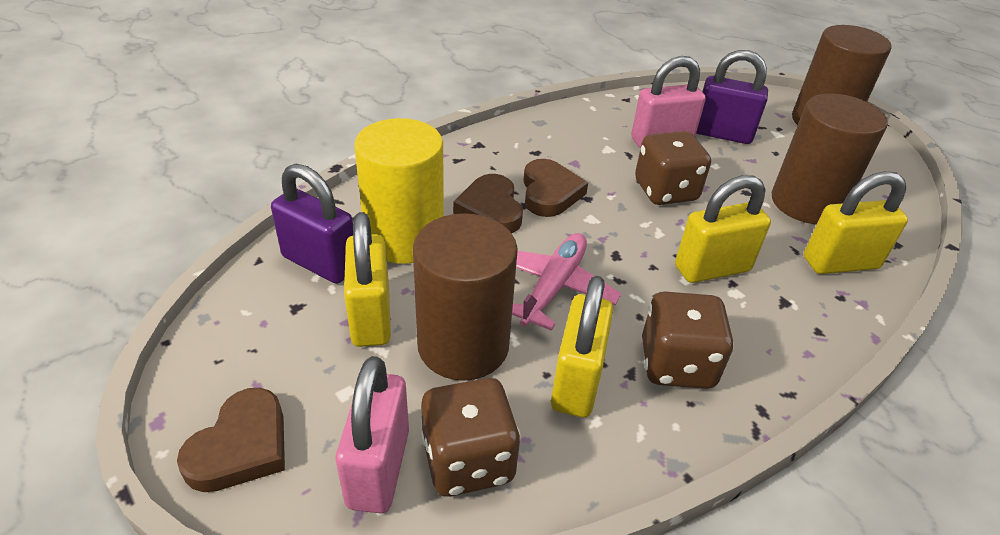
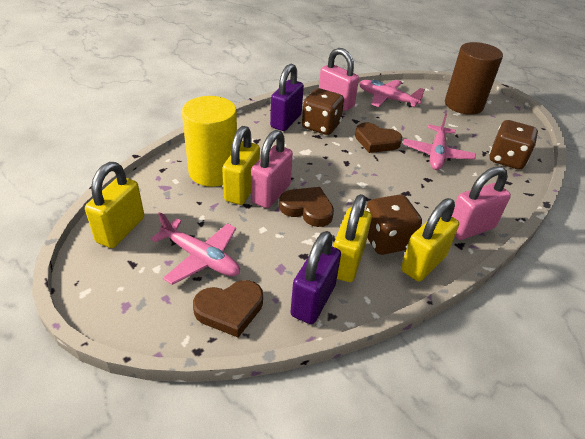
brown cylinder: 3 -> 1
pink padlock: 2 -> 3
pink plane: 1 -> 3

